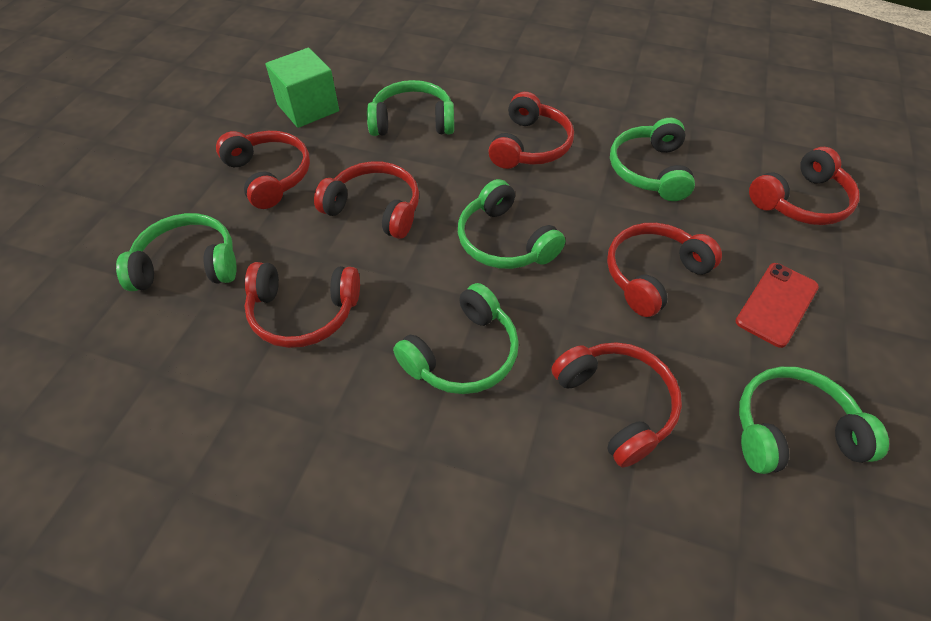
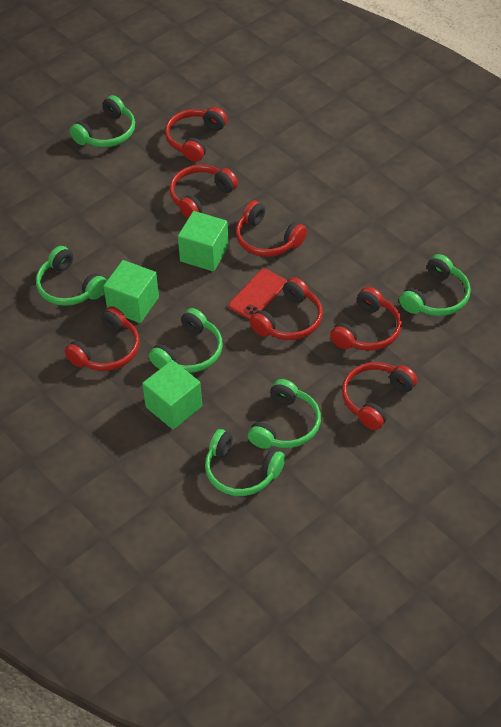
green cube: 1 -> 3

